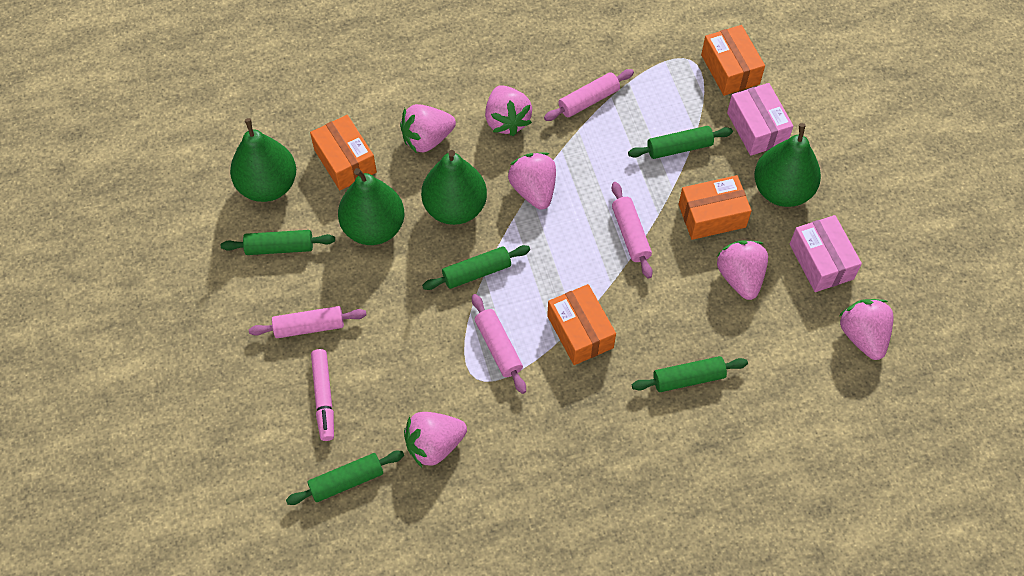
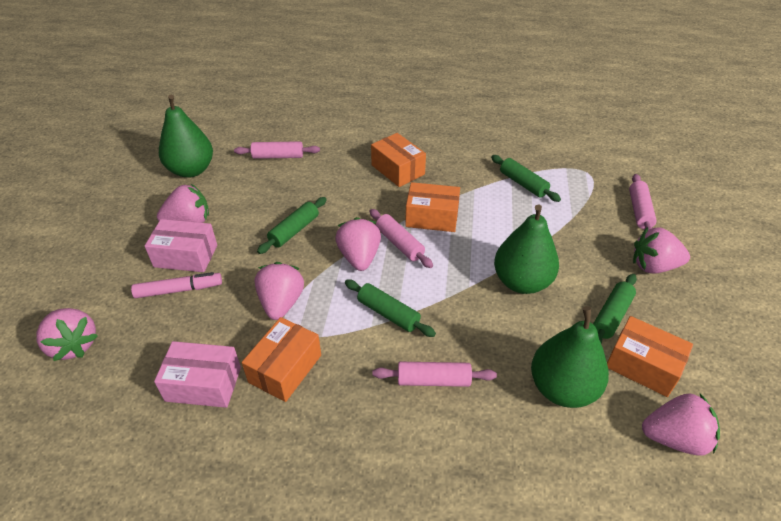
green pear: 4 -> 3
green rolling pin: 5 -> 4

